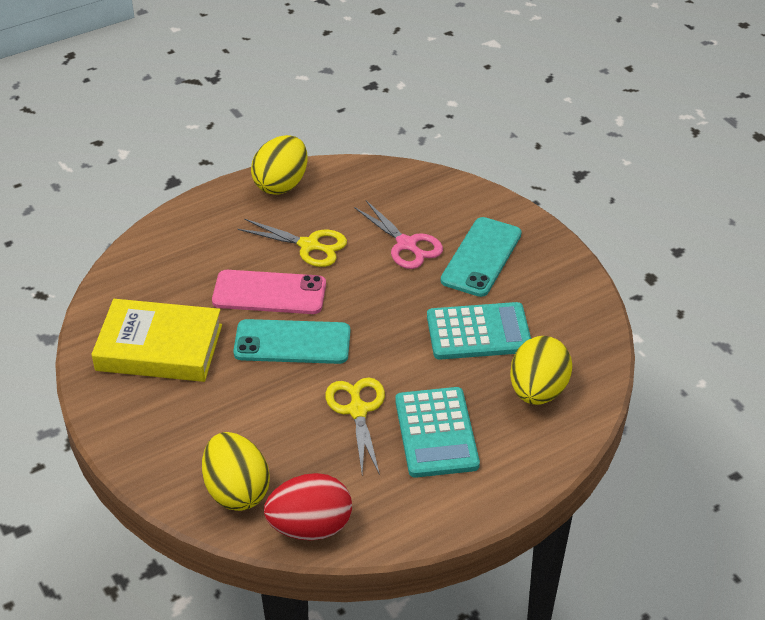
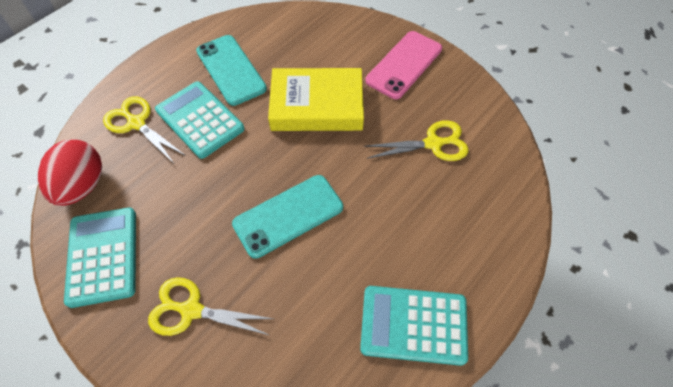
pink scissors: 1 -> 0
turquoise calculator: 2 -> 3
yellow egg: 3 -> 0
yellow scissors: 2 -> 3

